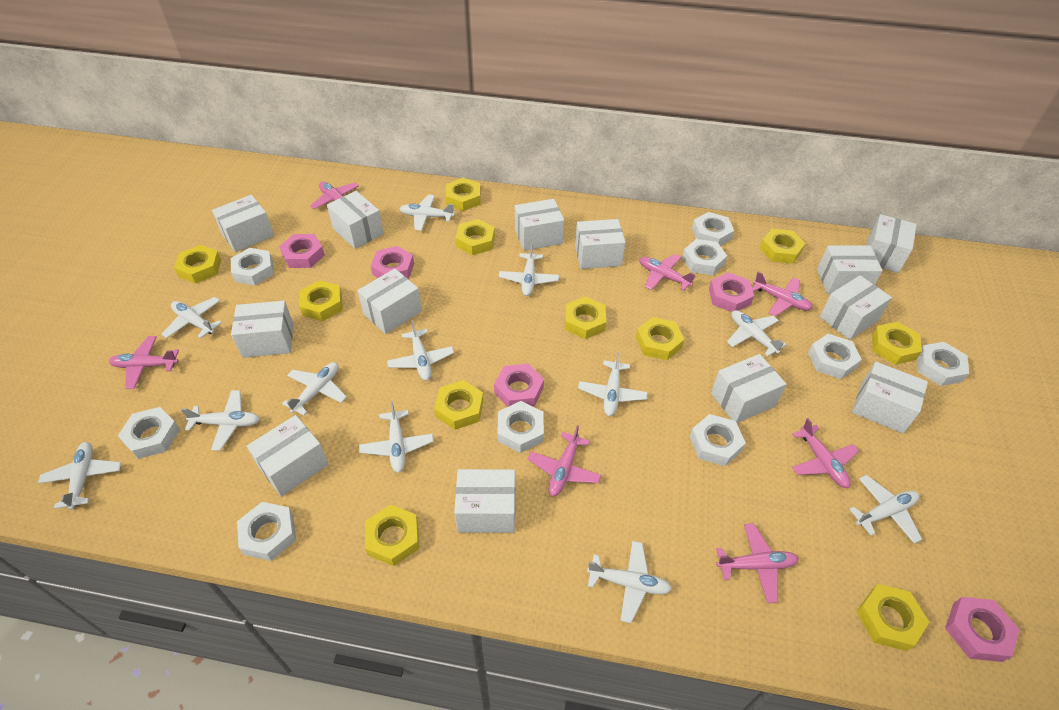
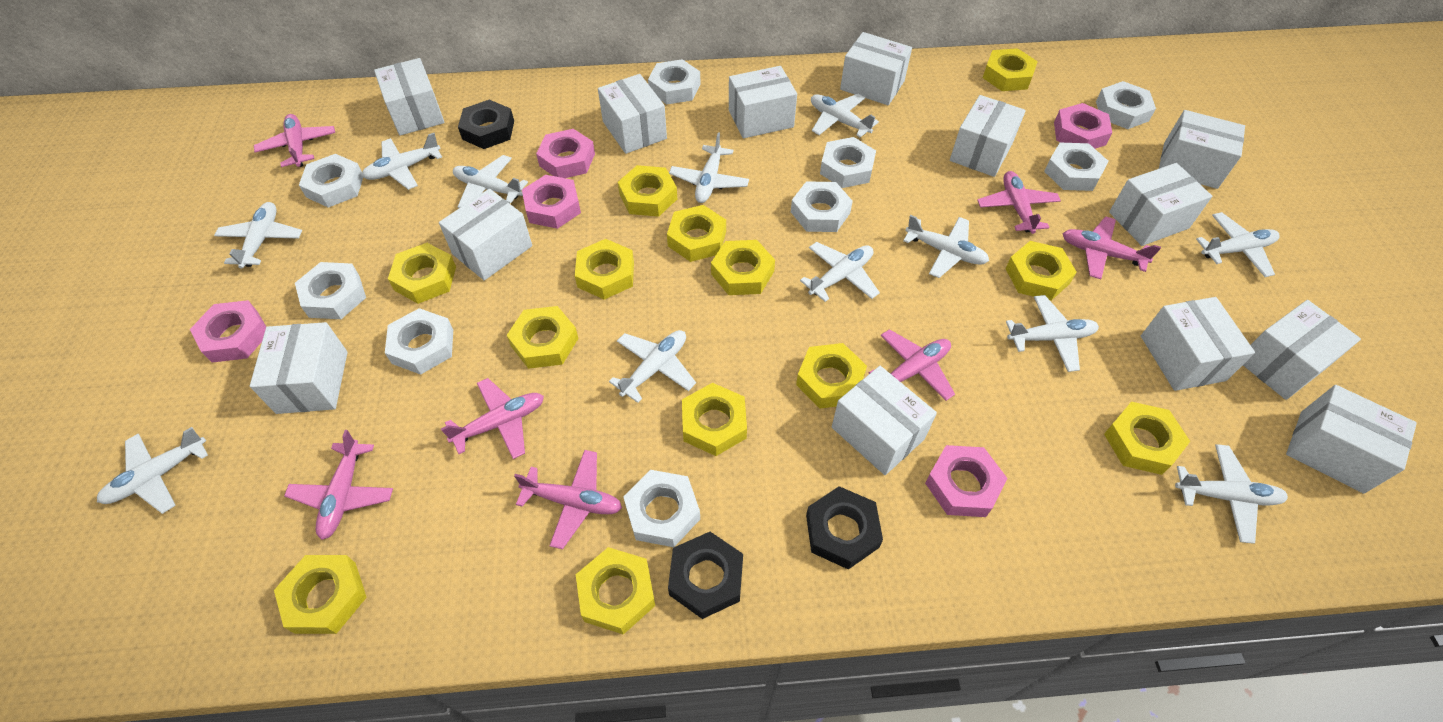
black nut: 0 -> 3
yellow nut: 11 -> 13

